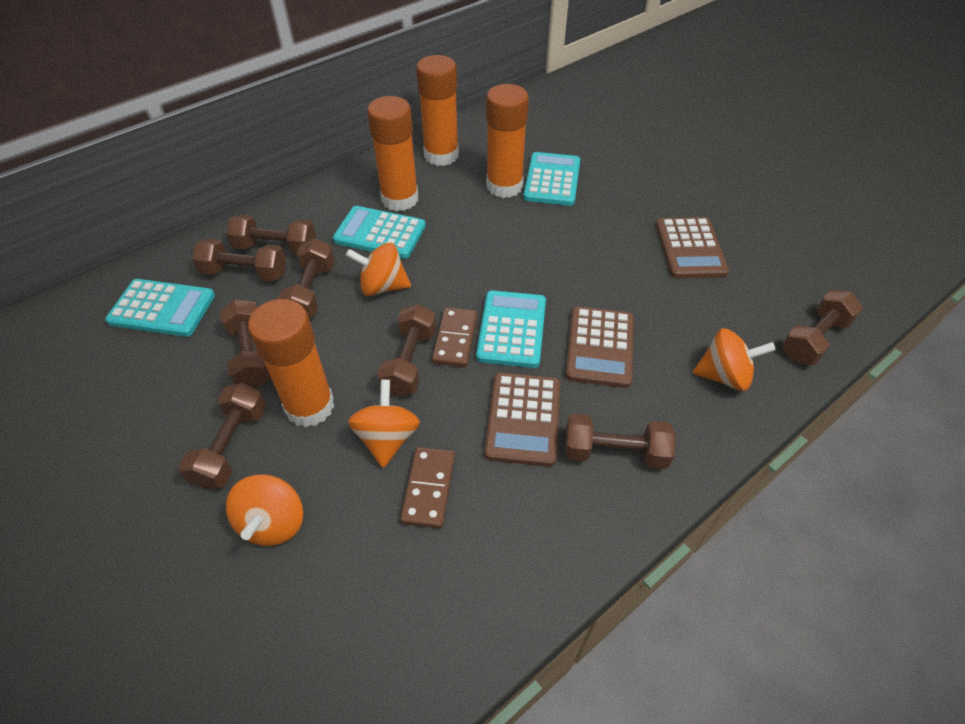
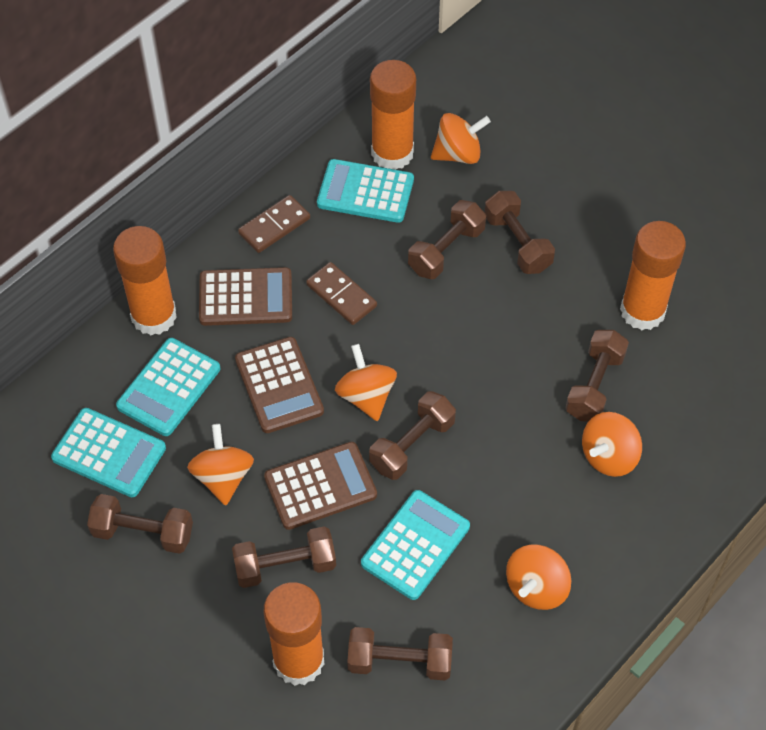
brown dumbbell: 8 -> 7
orange spinning top: 4 -> 5

